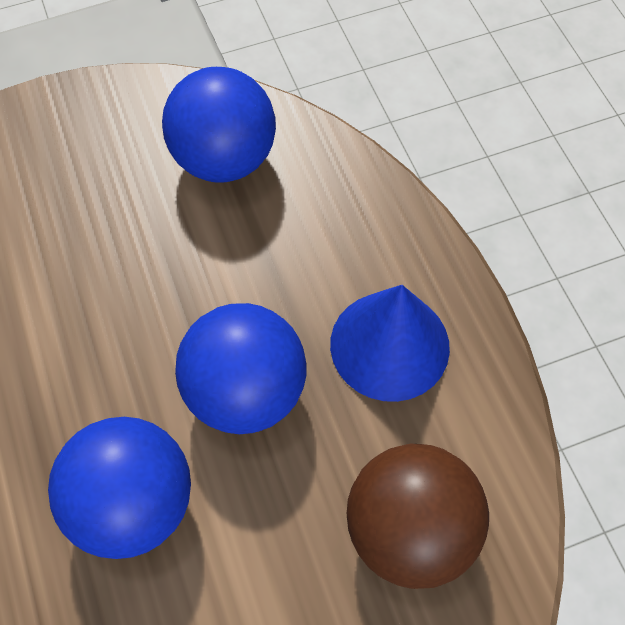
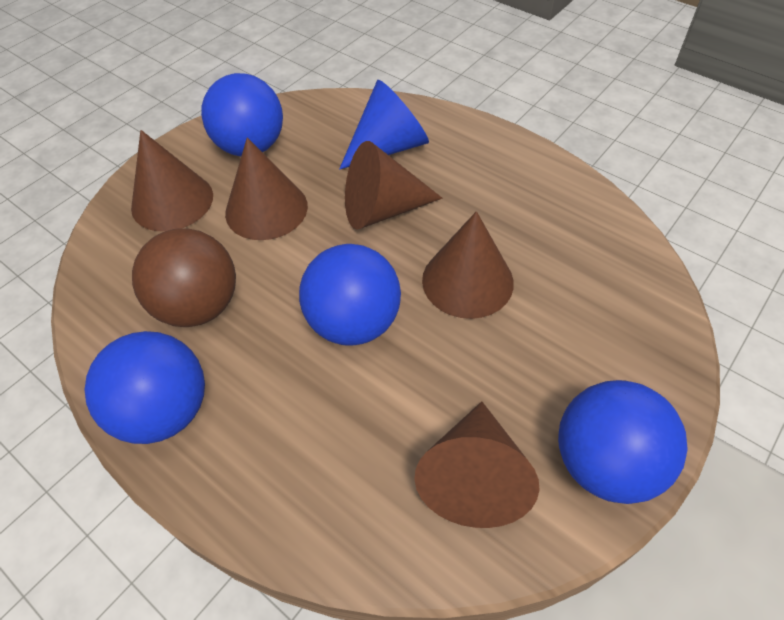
blue ball: 3 -> 4
brown cone: 0 -> 5

